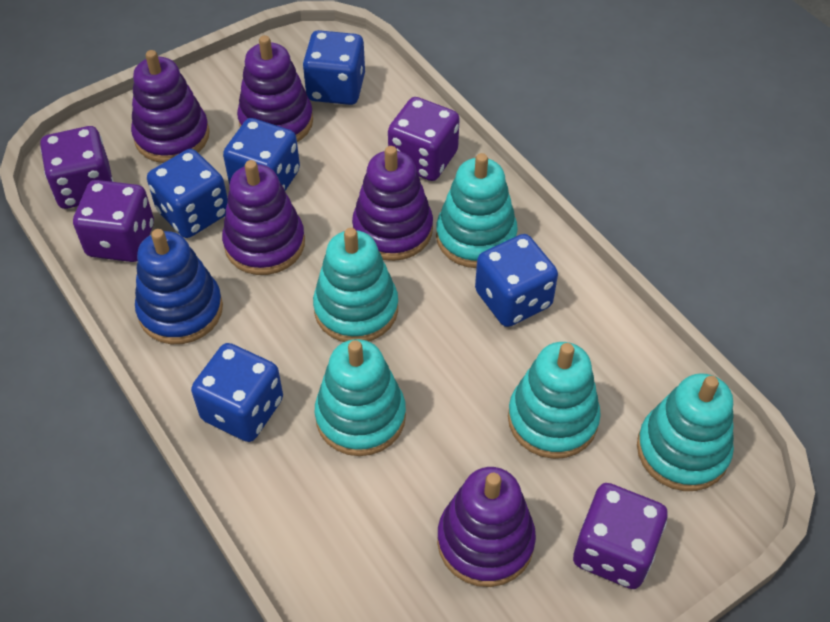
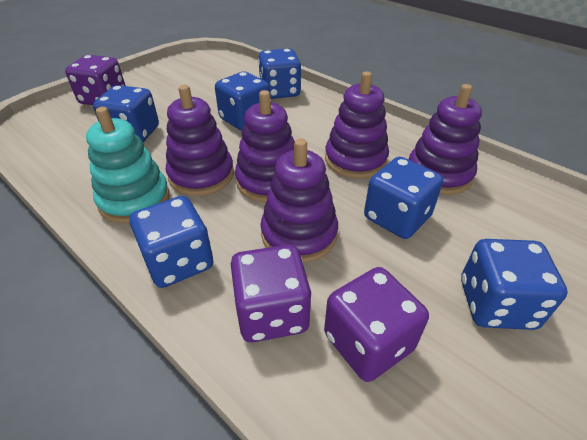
blue dice: 5 -> 6
blue stacking toy: 1 -> 0
purple dice: 4 -> 3
turquoise stacking toy: 5 -> 1

